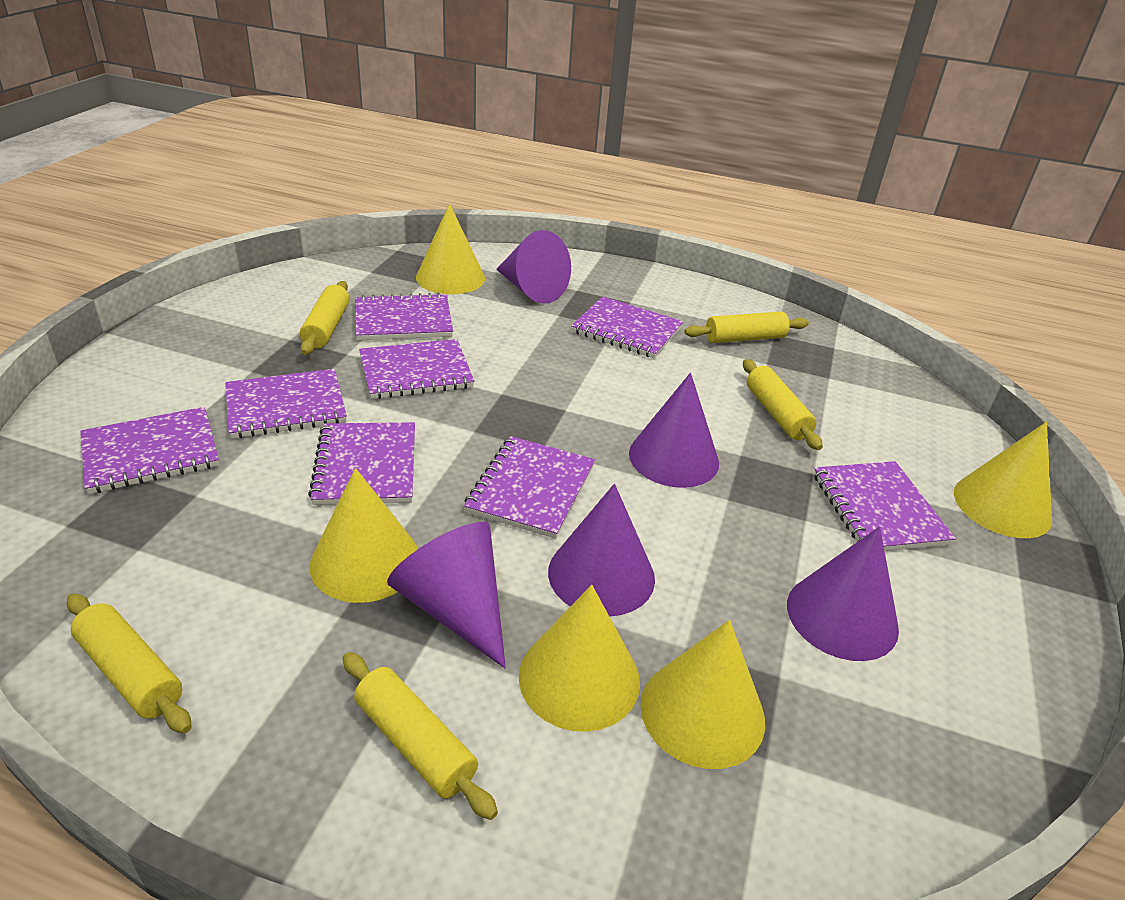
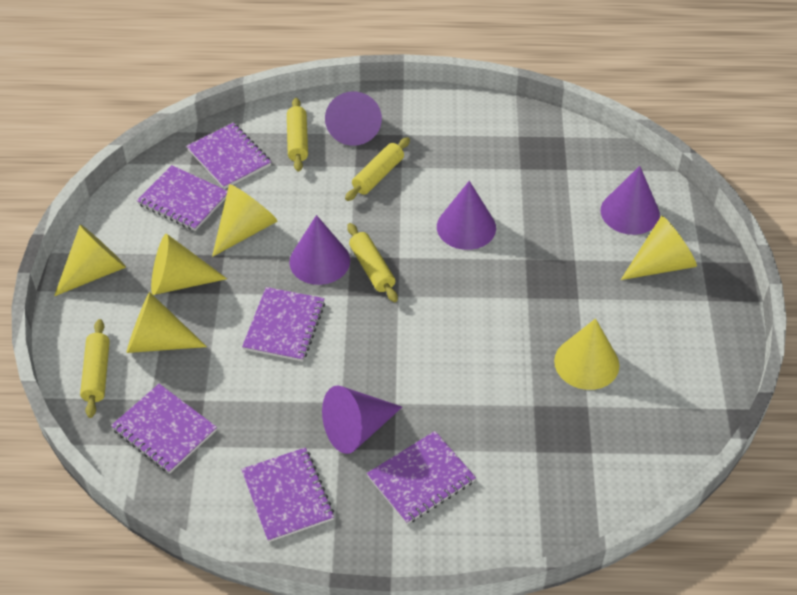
purple notebook: 8 -> 6
yellow cone: 5 -> 6
yellow rolling pin: 5 -> 4

